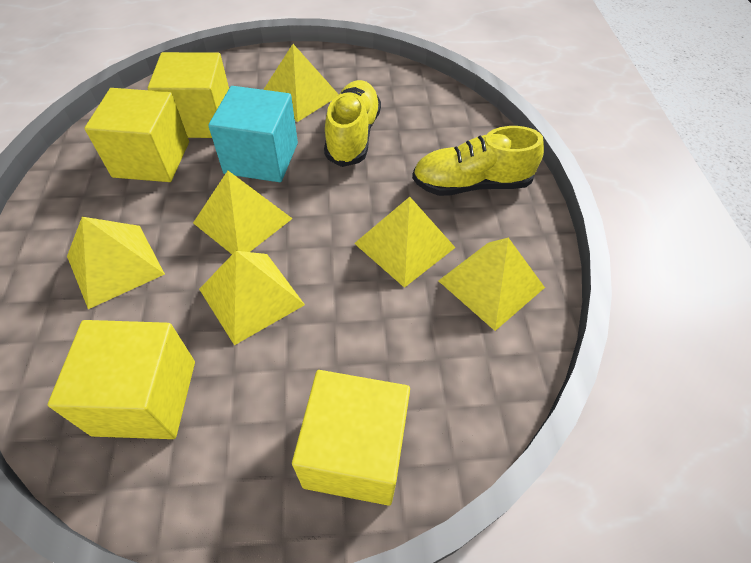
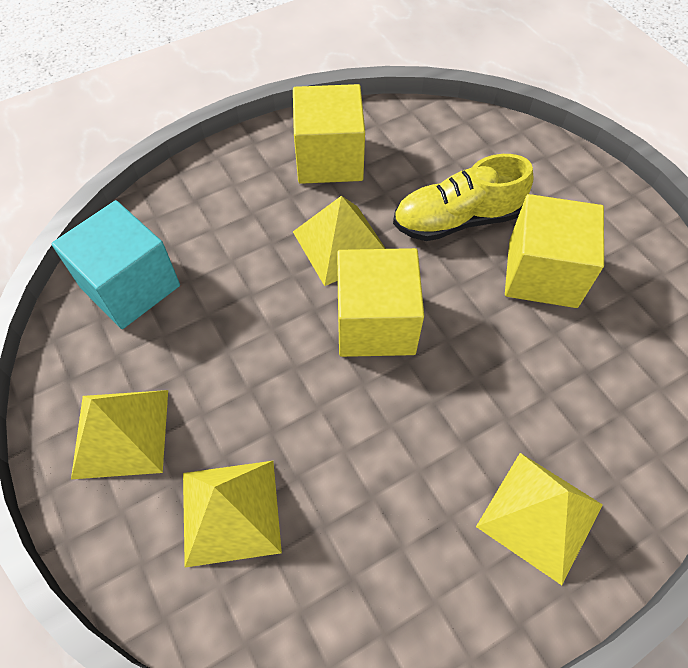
yellow cube: 4 -> 3
yellow pyramid: 6 -> 4
yellow shoe: 2 -> 1

